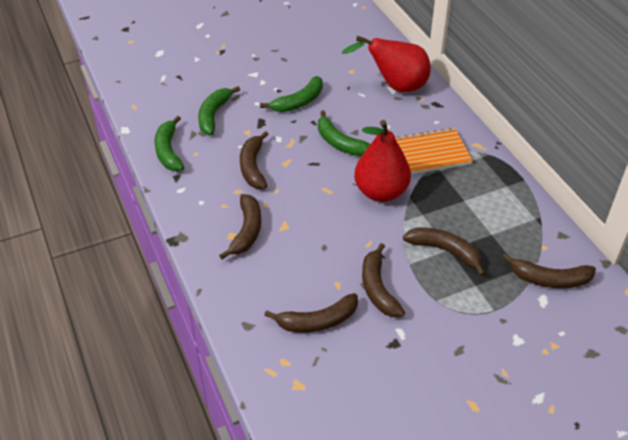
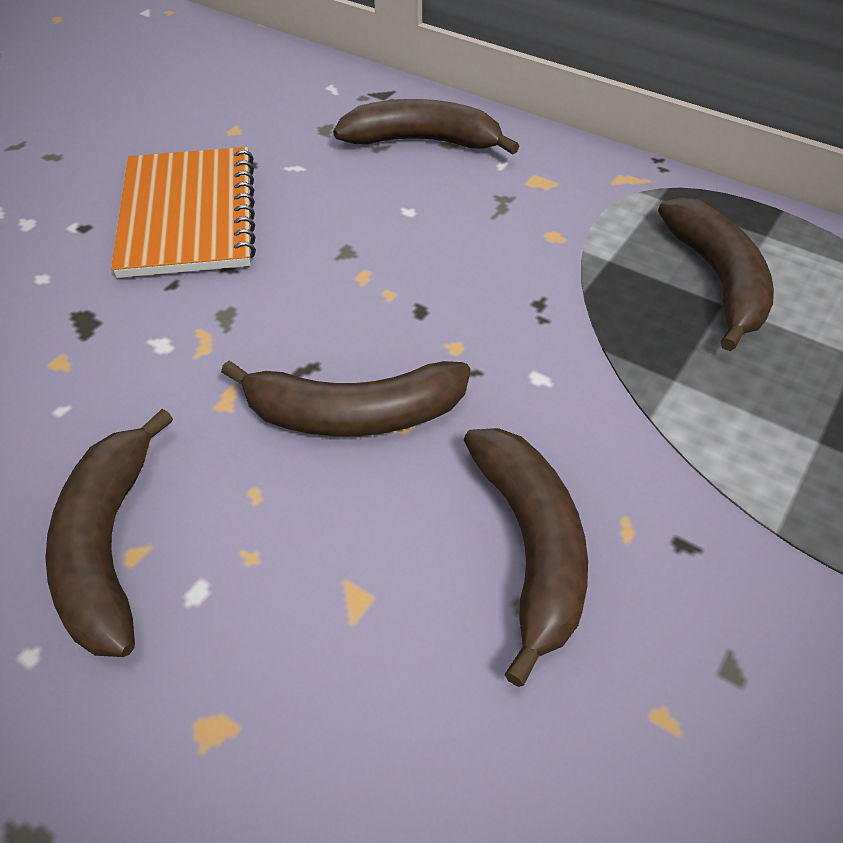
brown banana: 6 -> 5
green banana: 4 -> 0
red pear: 2 -> 0

